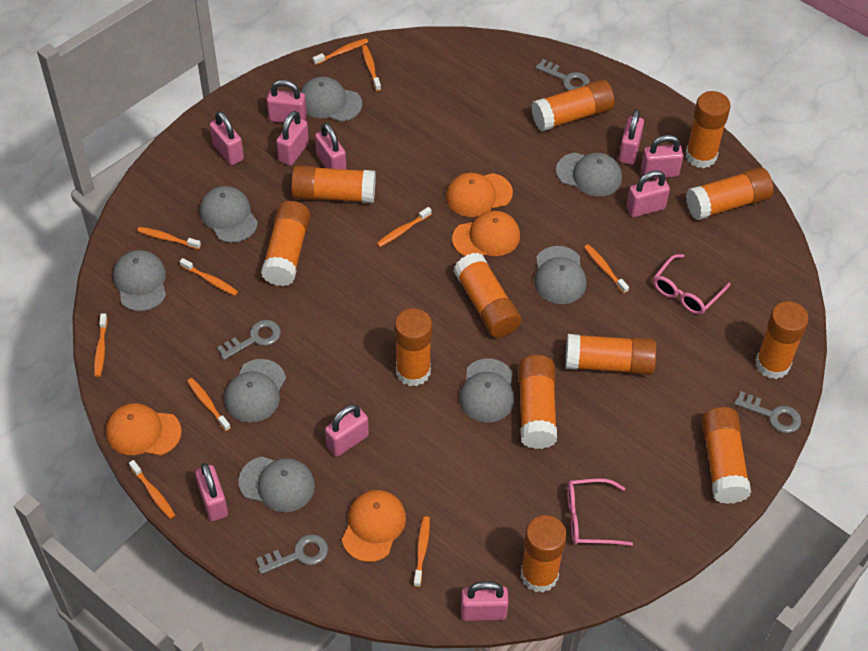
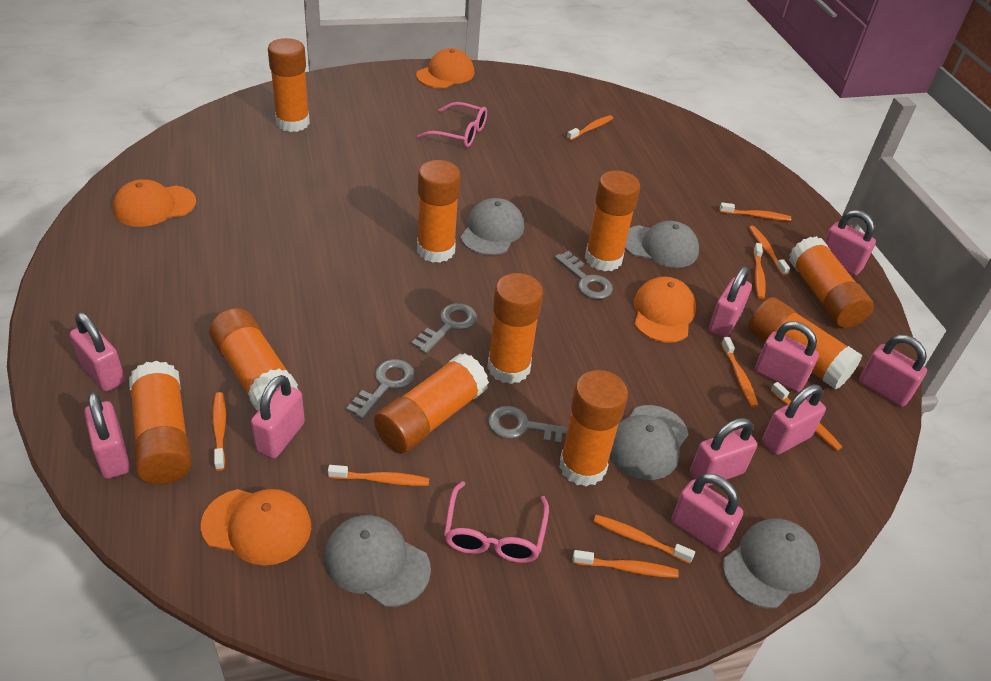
grey cap: 8 -> 5
orange glue stick: 12 -> 10

